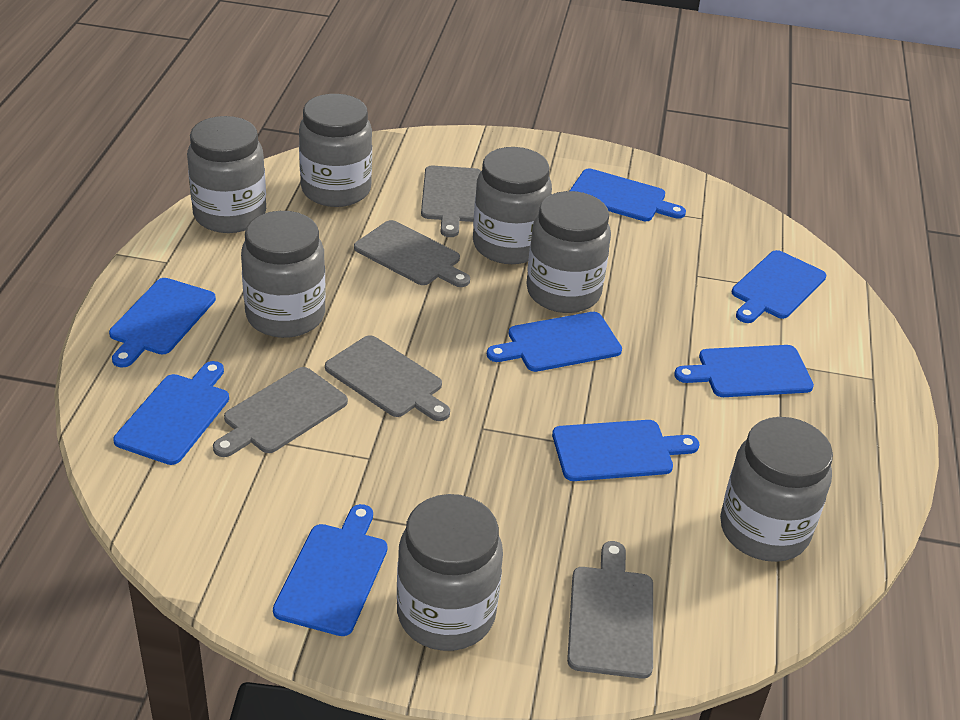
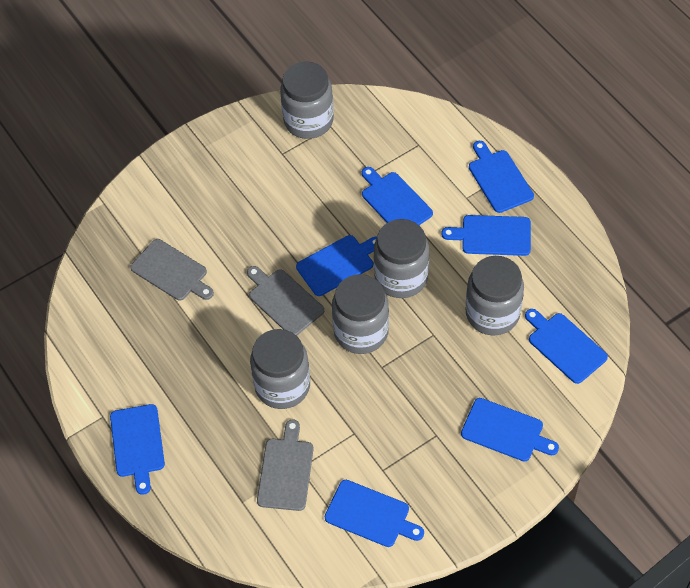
grey cutting board: 5 -> 3
grey jar: 7 -> 5

